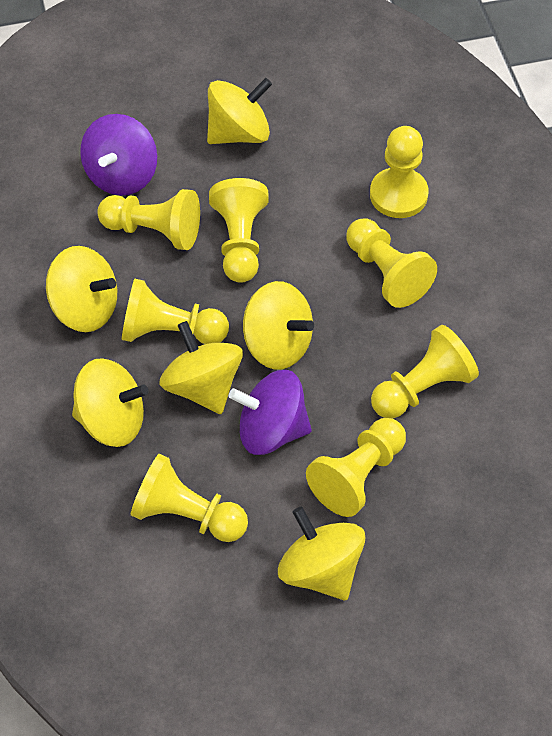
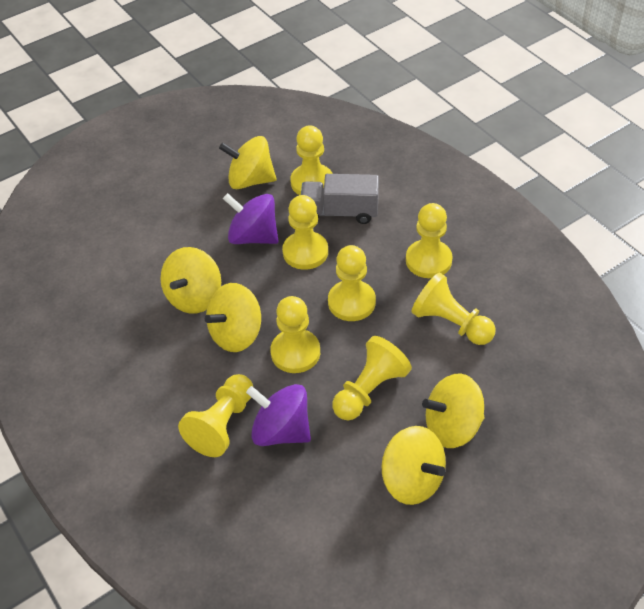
grey truck: 0 -> 1
yellow spinning top: 6 -> 5

